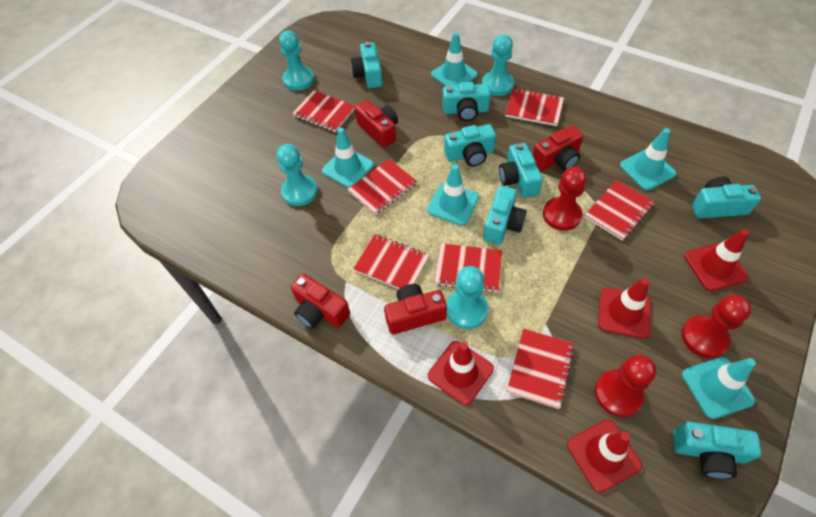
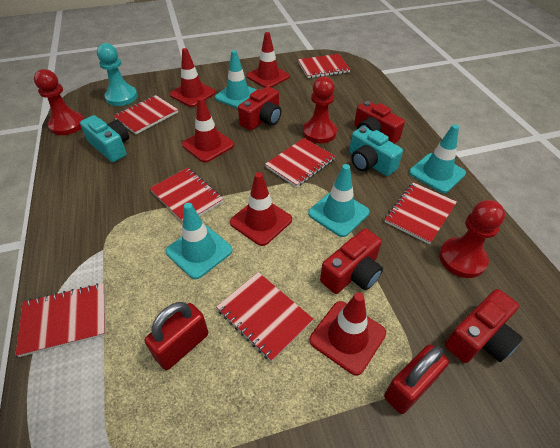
red padlock: 0 -> 2
red traffic cone: 4 -> 5
turquoise camera: 7 -> 2
turquoise pawn: 4 -> 1
turquoise traffic cone: 5 -> 4

